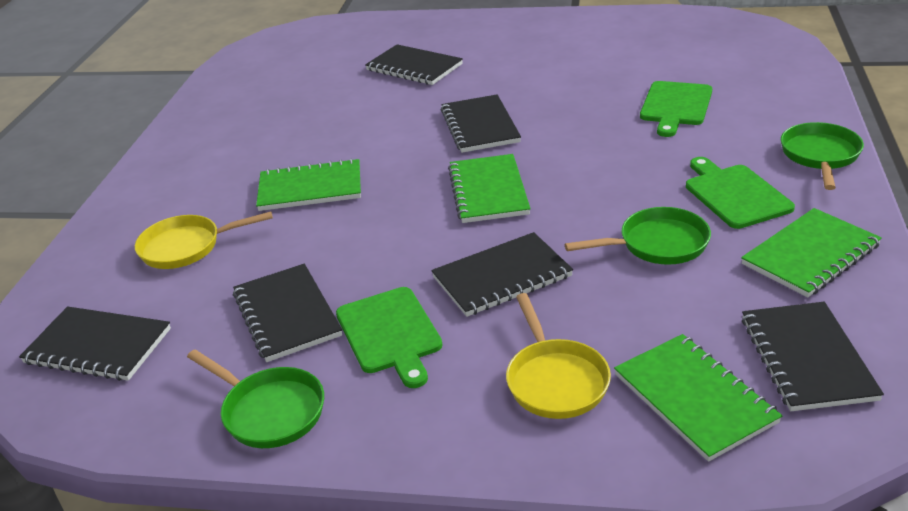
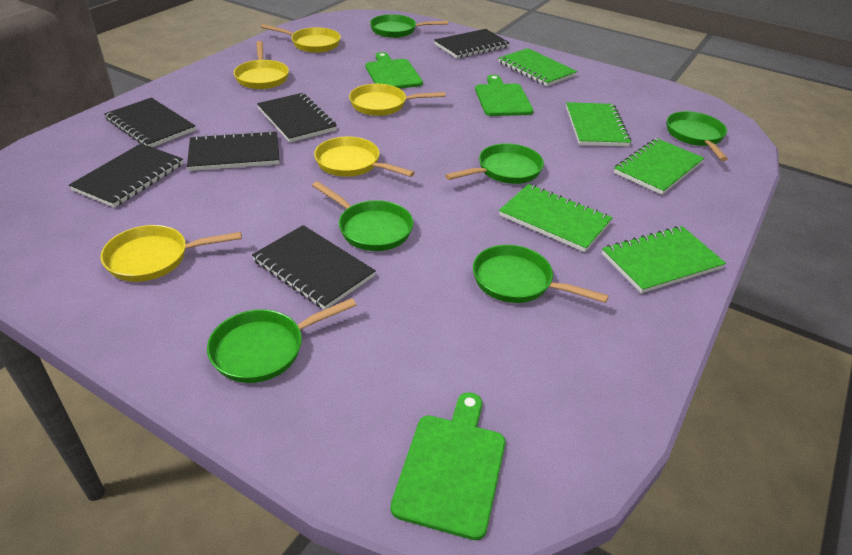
green notebook: 4 -> 5
green pan: 3 -> 6
yellow pan: 2 -> 5

